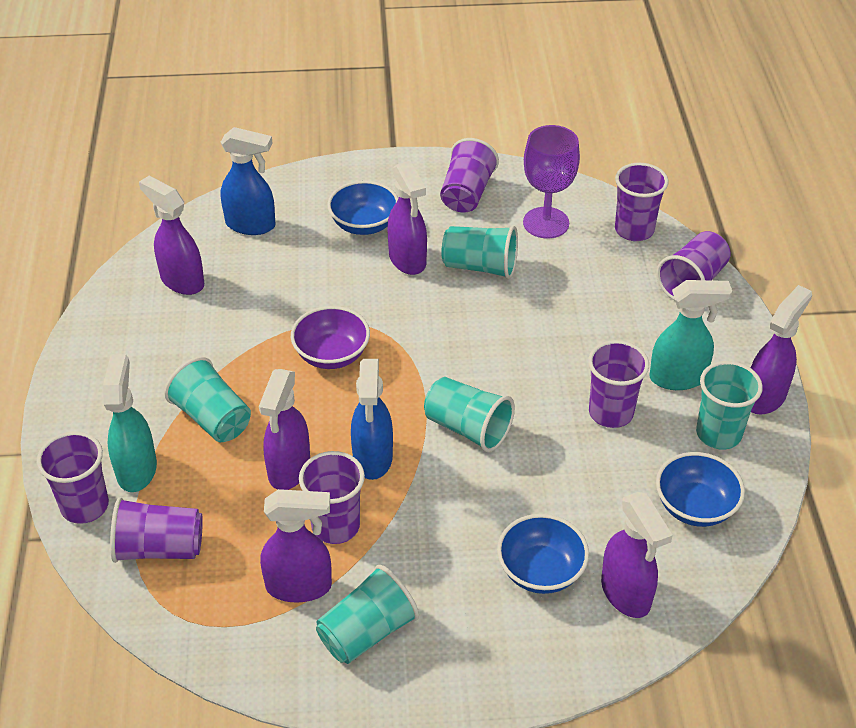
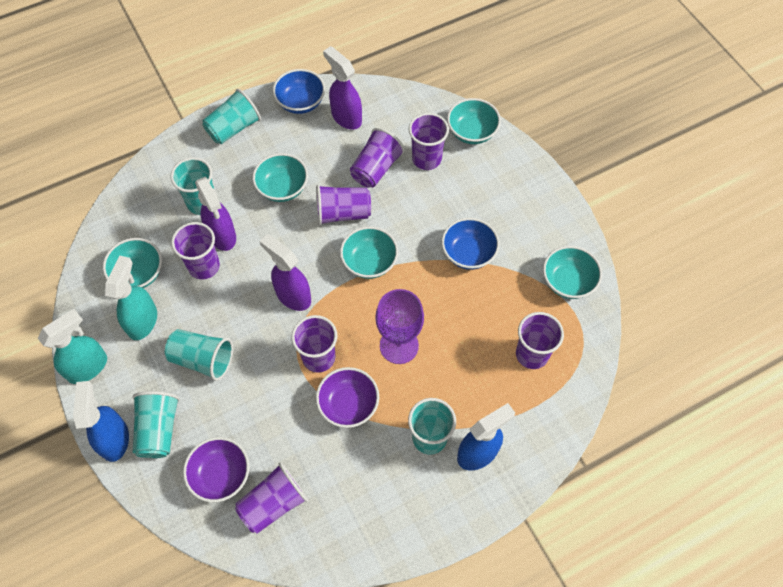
blue bowl: 3 -> 2
purple bowl: 1 -> 2
purple spray bottle: 6 -> 3
turquoise bowl: 0 -> 5

